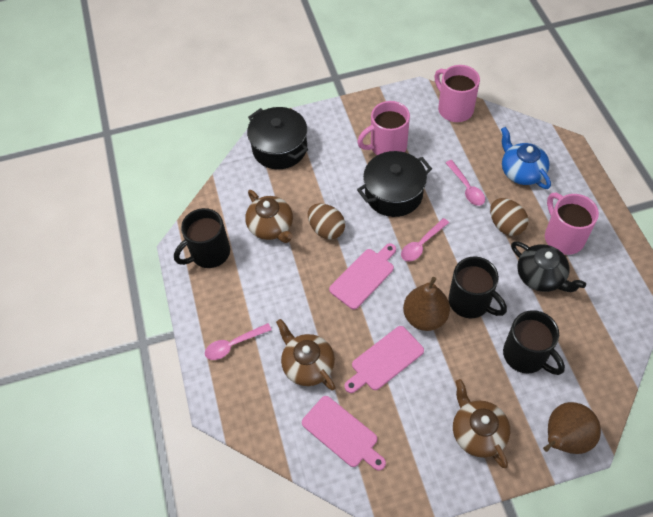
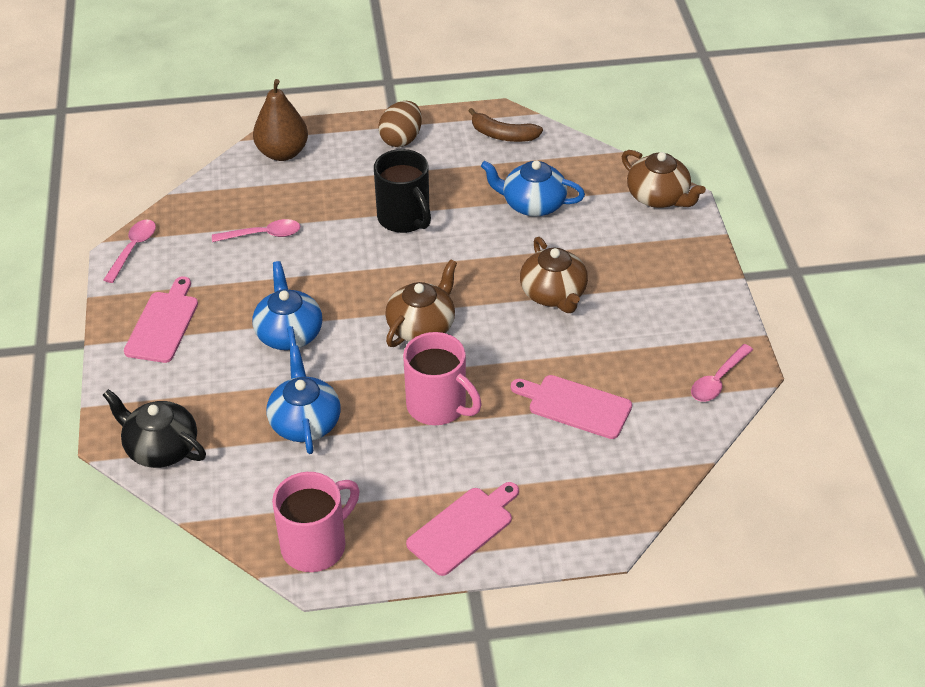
black mug: 3 -> 1
black pot: 2 -> 0
blue teapot: 1 -> 3
brown banana: 0 -> 1
brown egg: 2 -> 1
brown pear: 2 -> 1
pink mug: 3 -> 2

